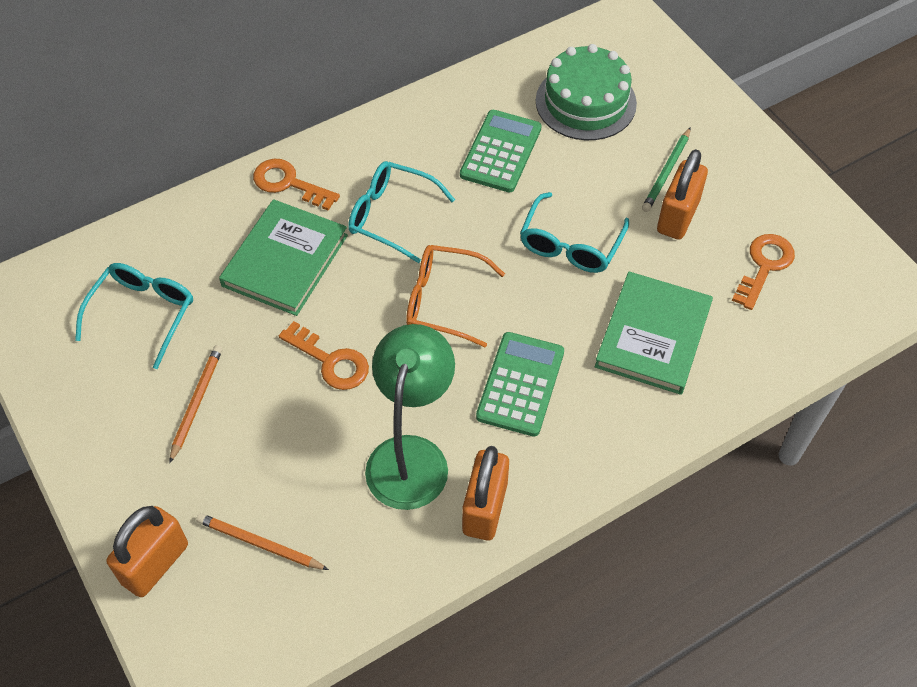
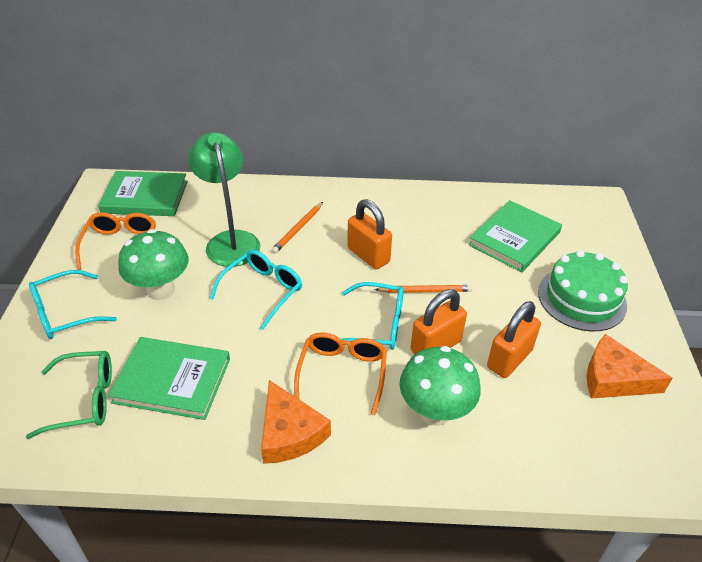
green book: 2 -> 3
green calculator: 2 -> 0
green glasses: 0 -> 1
green mushroom: 0 -> 2
green pencil: 1 -> 0
orange cheese: 0 -> 2
orange glasses: 1 -> 2
orange key: 3 -> 0

